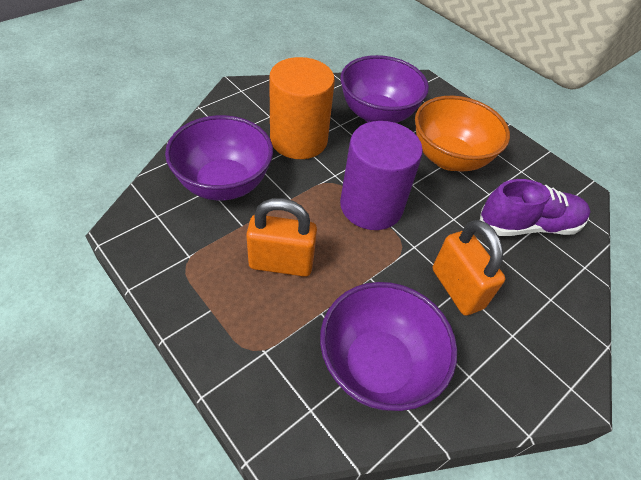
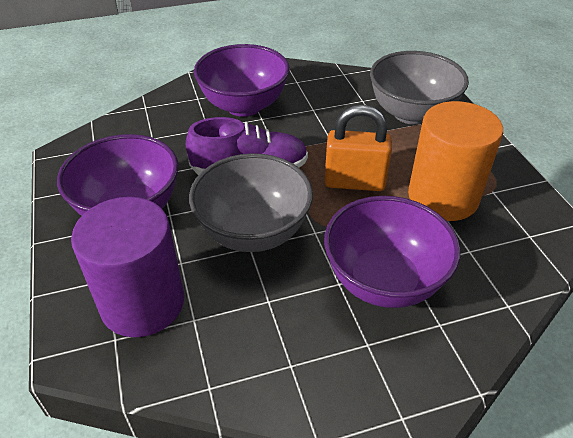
grey bowl: 0 -> 2
orange bowl: 1 -> 0
orange padlock: 2 -> 1

